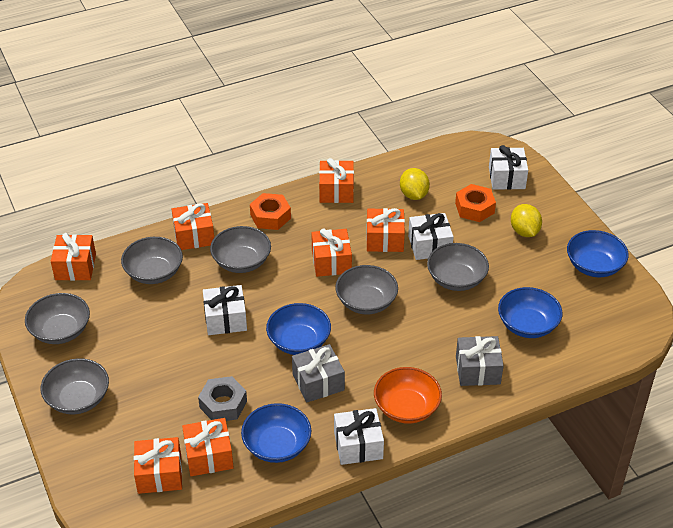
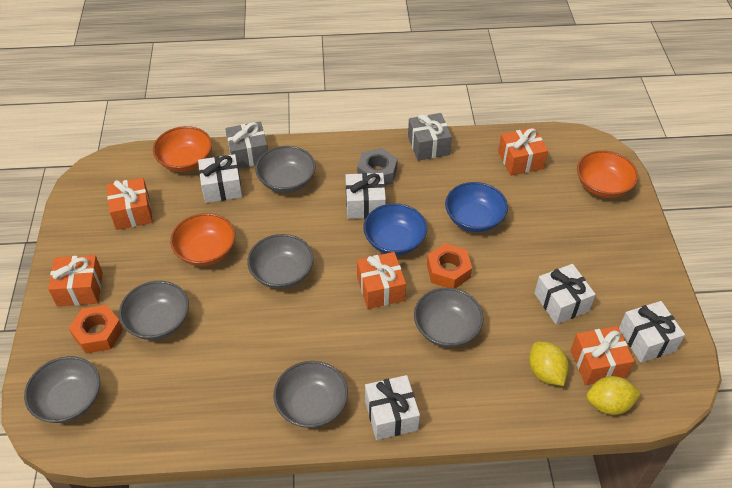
blue bowl: 4 -> 2
orange bowl: 1 -> 3
orange gift: 7 -> 5
white gift: 4 -> 5

